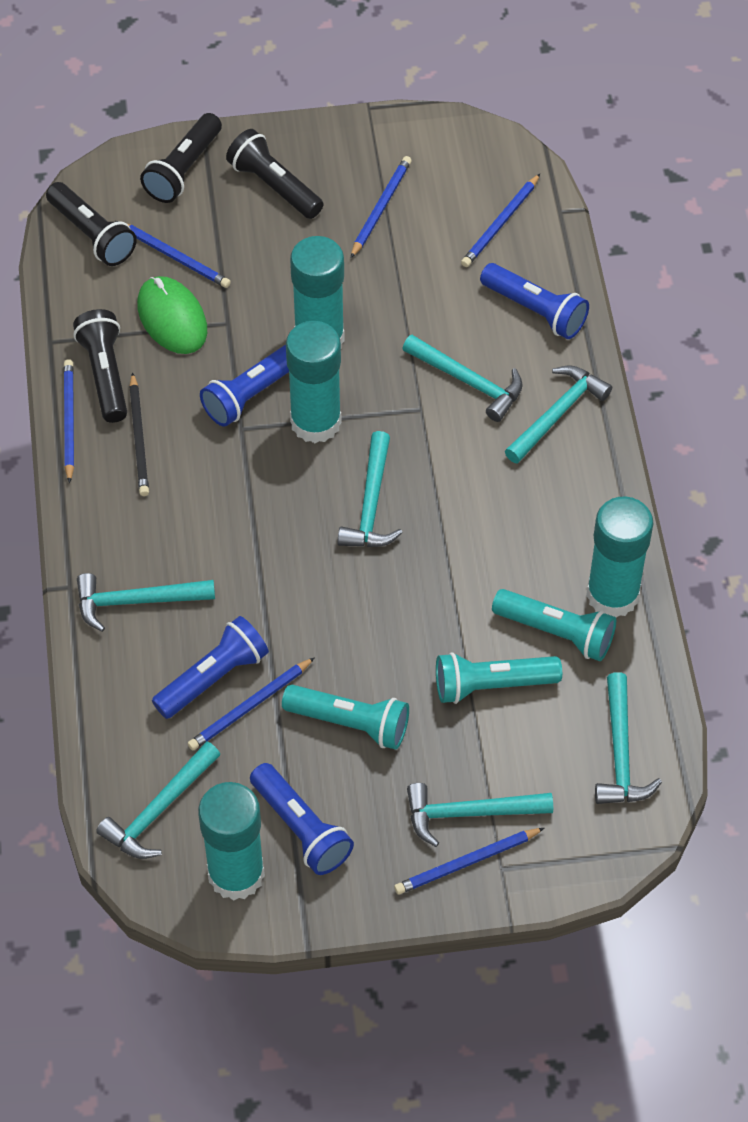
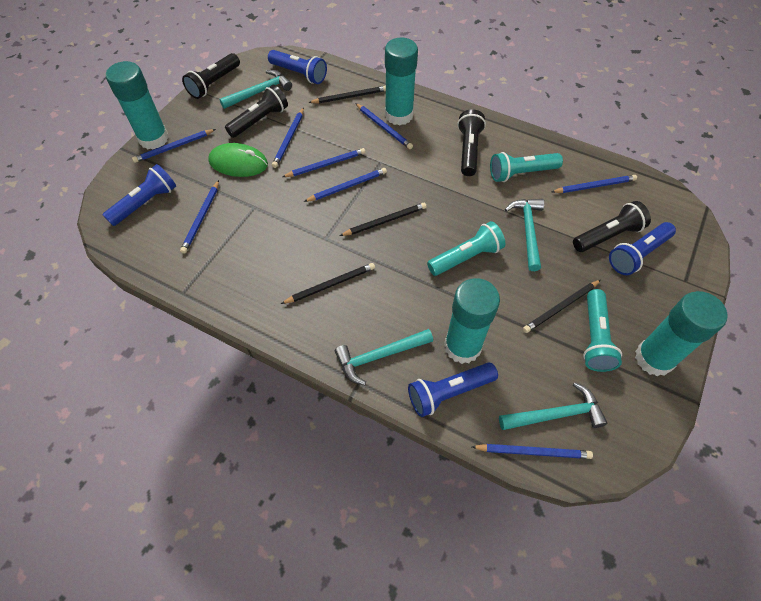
black pencil: 1 -> 4
blue pencil: 6 -> 8
turquoise hammer: 7 -> 4

